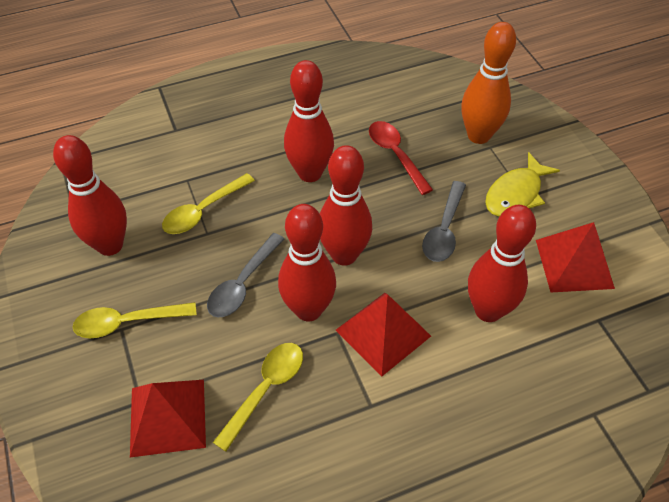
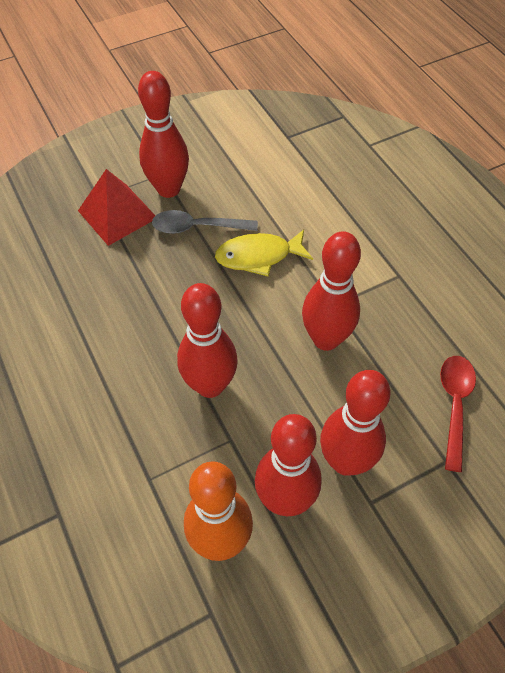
grey spoon: 2 -> 1
red pyramid: 3 -> 1
yellow spoon: 3 -> 0

